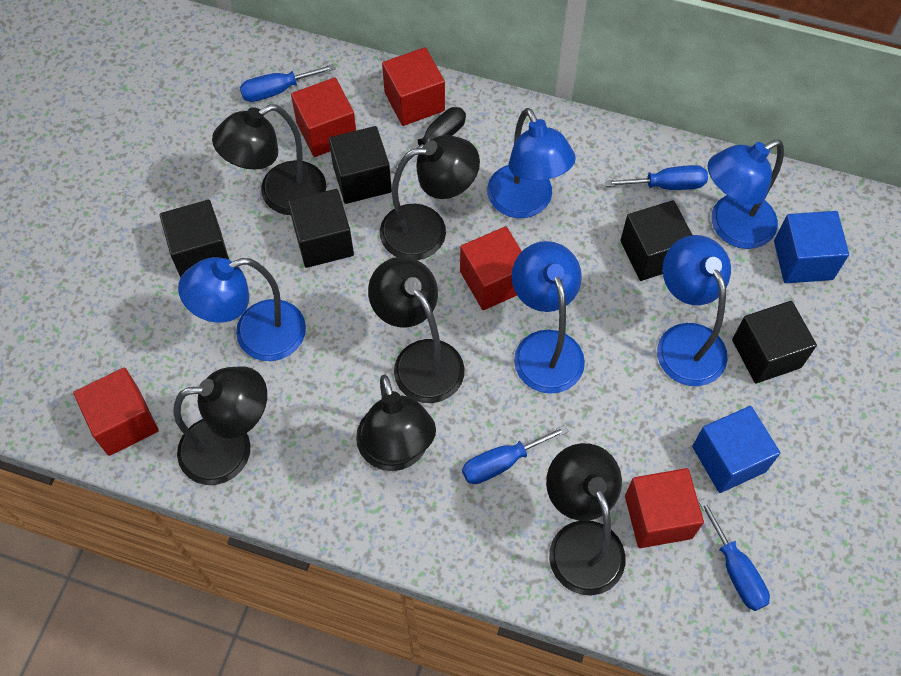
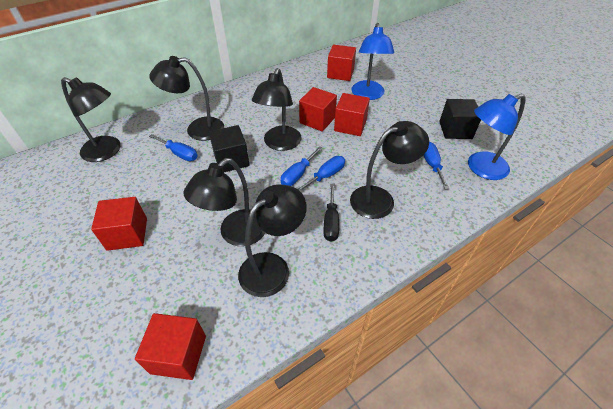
black cube: 5 -> 2
blue cube: 2 -> 0
blue lamp: 5 -> 2

